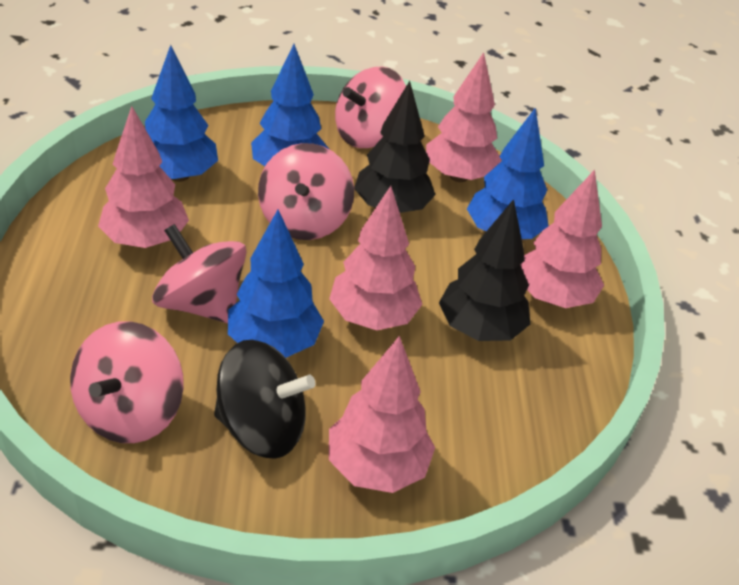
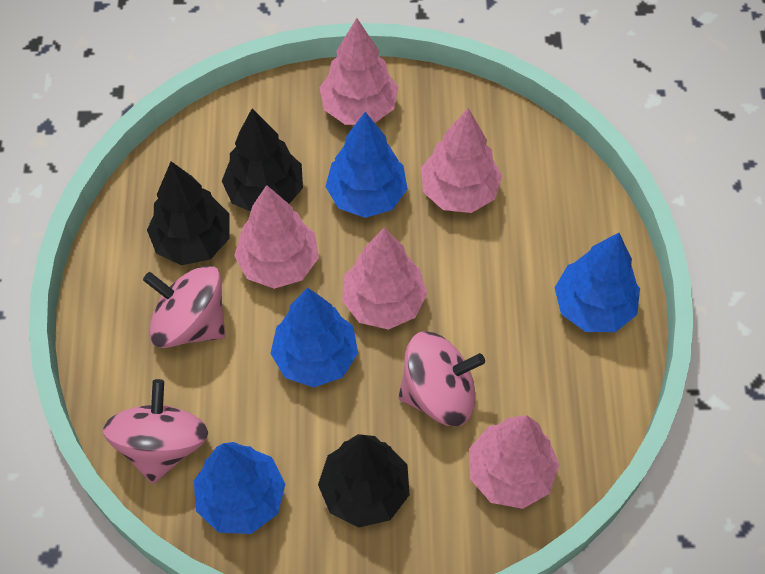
black spinning top: 1 -> 0
black tree: 2 -> 3
pink spinning top: 4 -> 3

